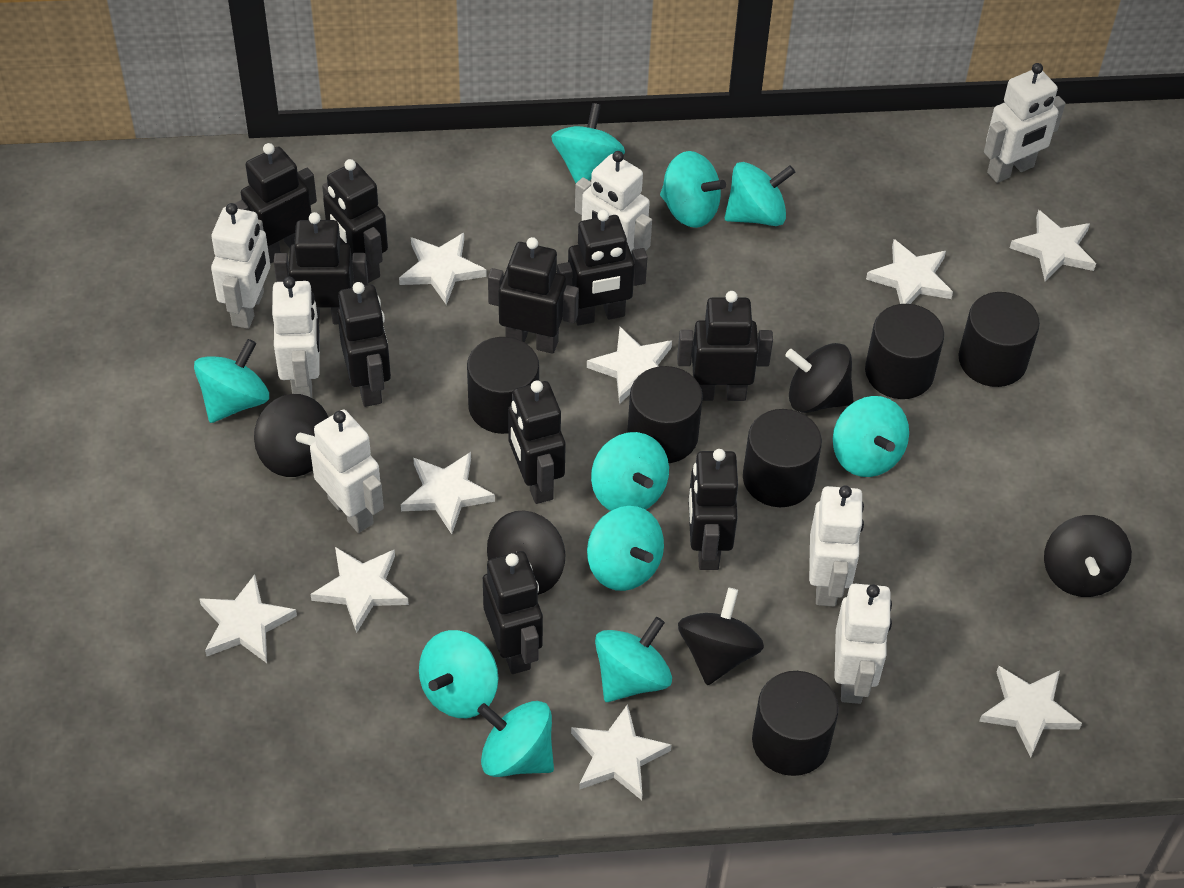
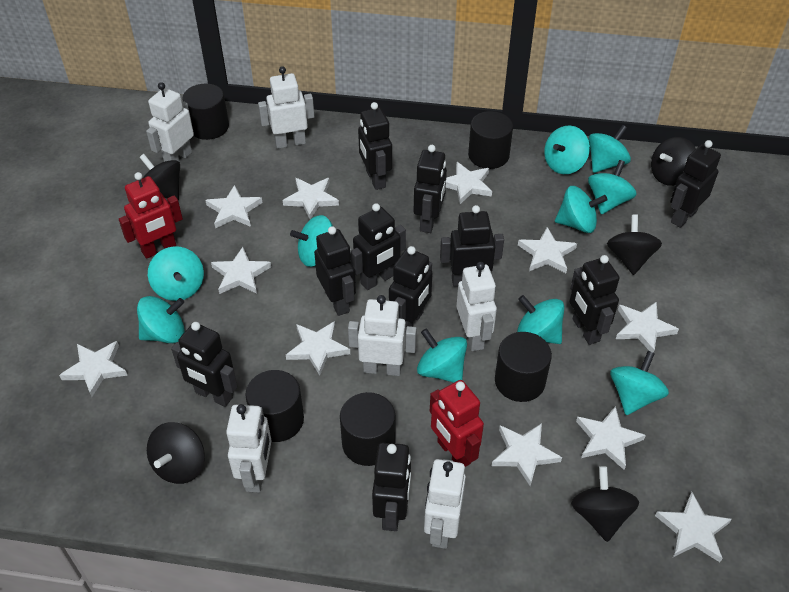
black cylinder: 6 -> 5
red robot: 0 -> 2
white robot: 7 -> 6
white star: 9 -> 11

